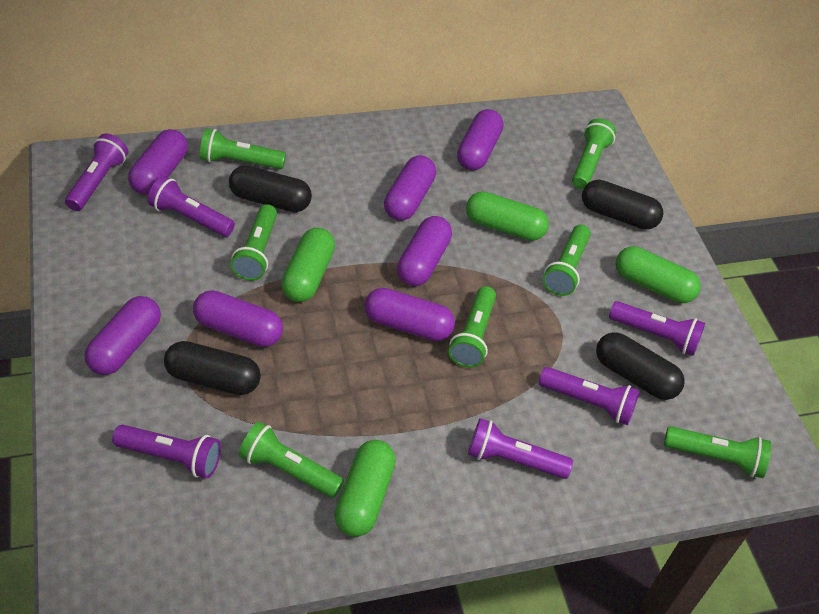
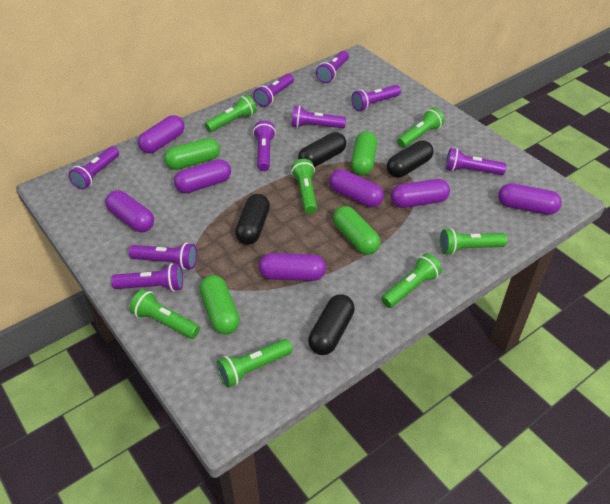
purple flashlight: 6 -> 9

